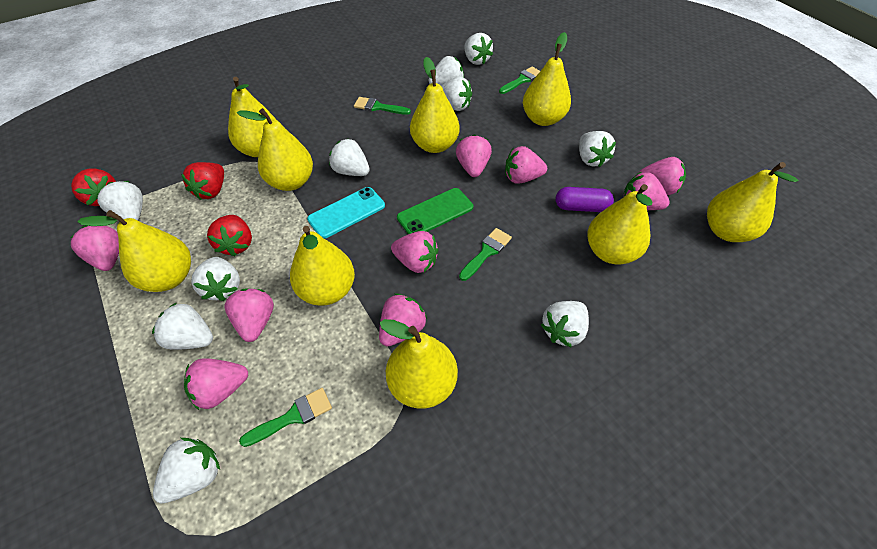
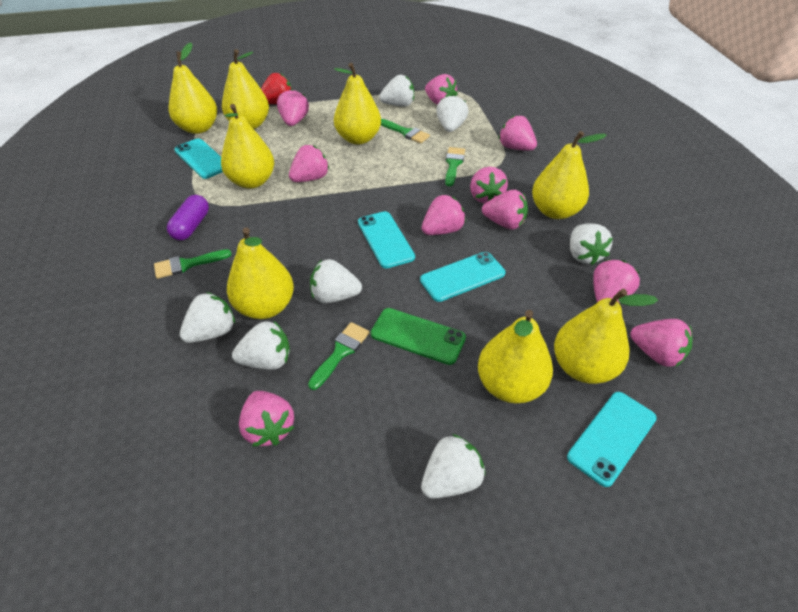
pink strawberry: 9 -> 10
red strawberry: 3 -> 1
turquoise phone: 1 -> 4
white strawberry: 10 -> 7
yellow pear: 9 -> 8

